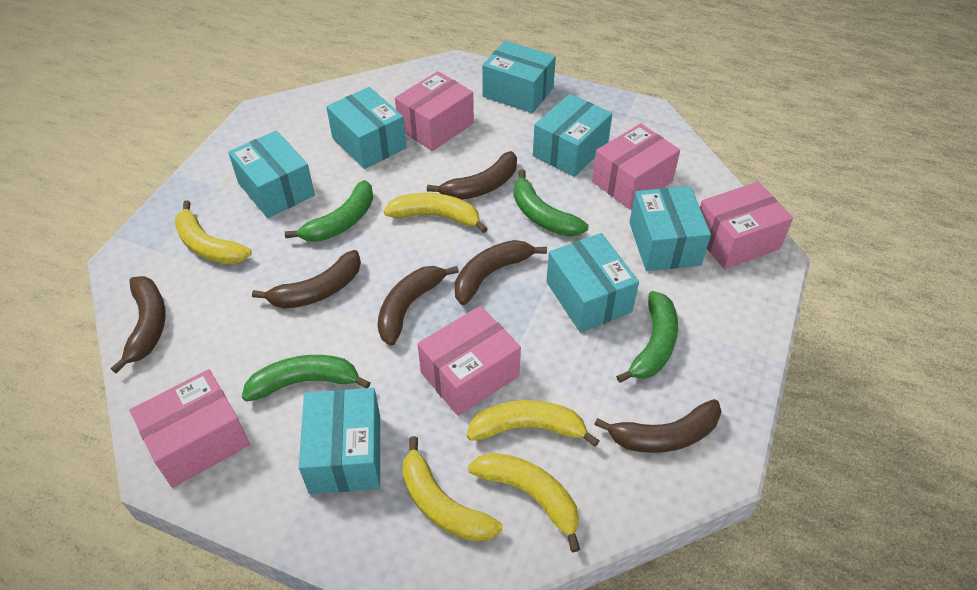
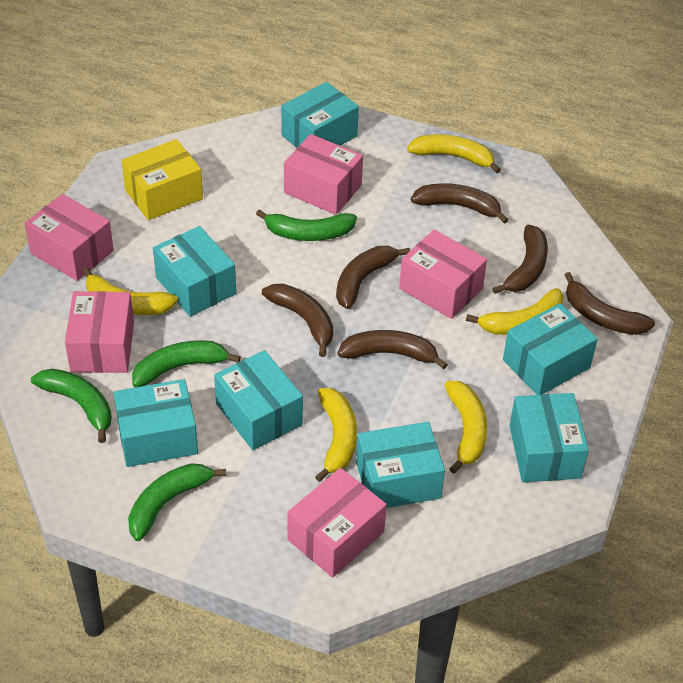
yellow box: 0 -> 1

